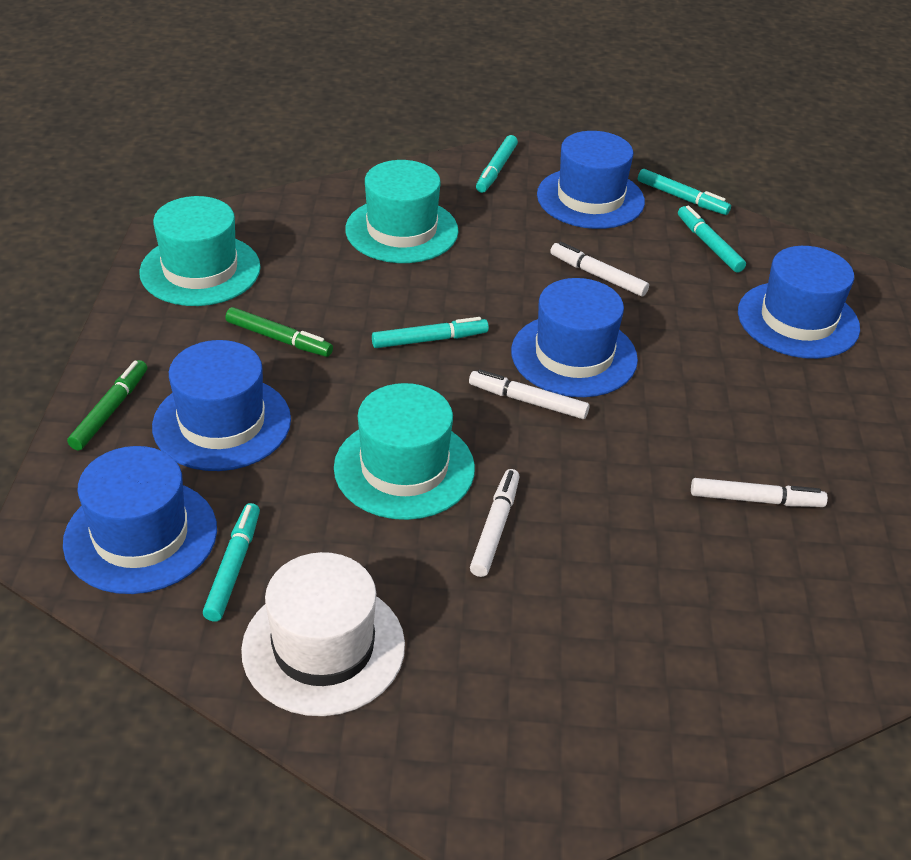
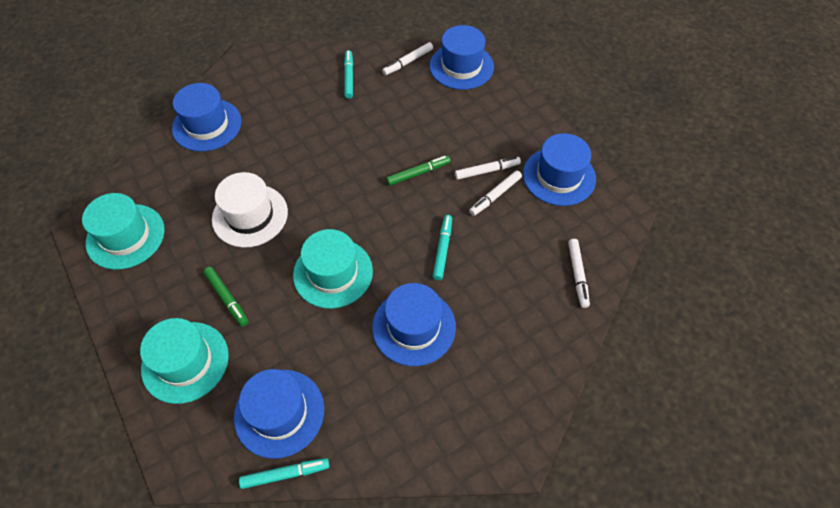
turquoise marker: 5 -> 3

